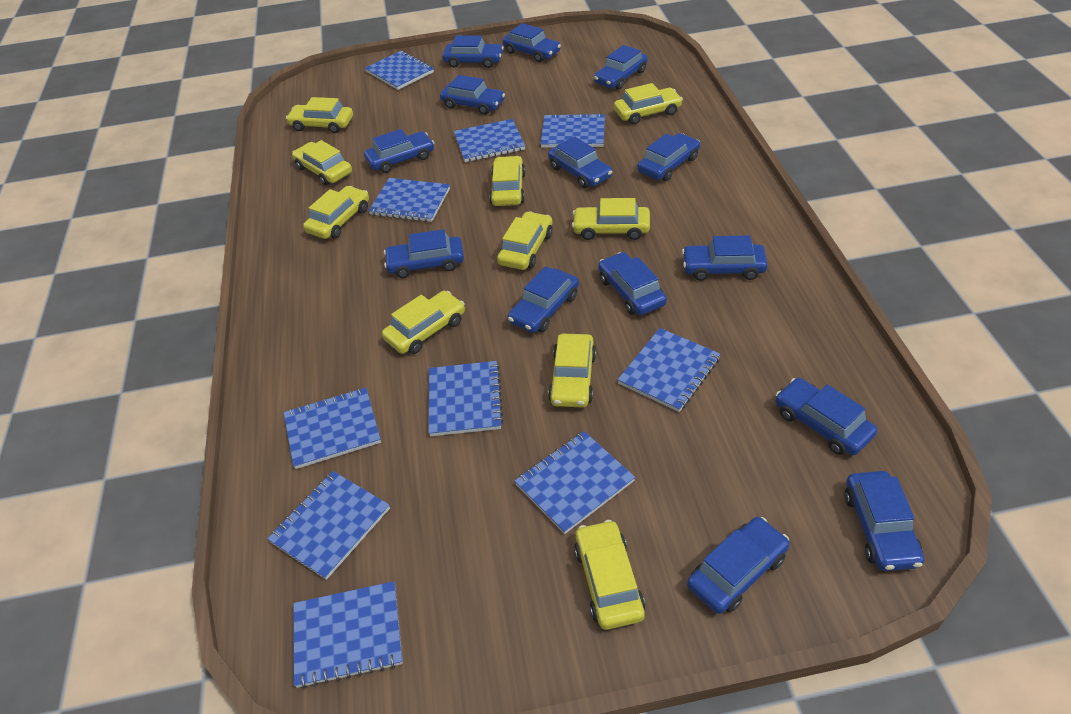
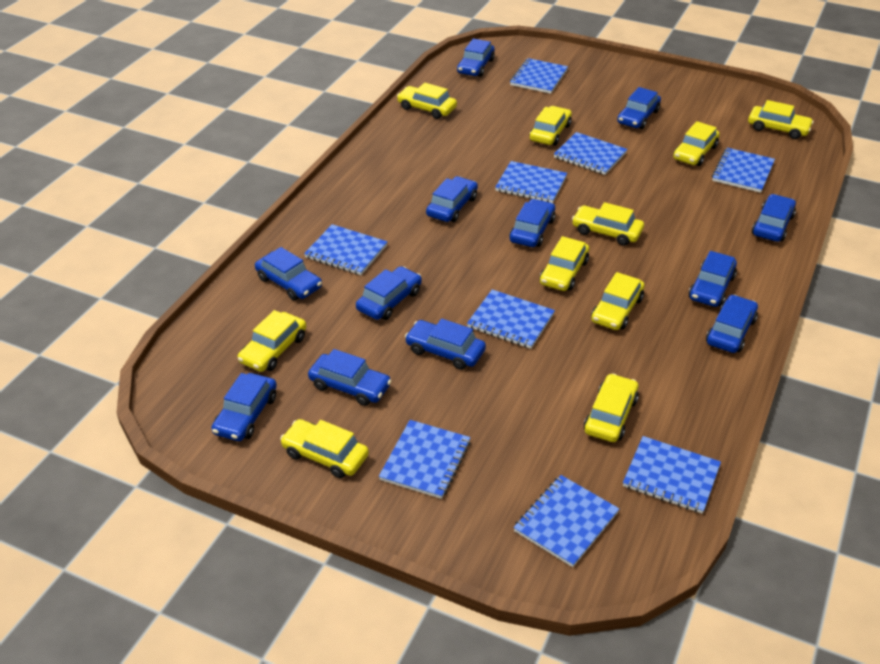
blue car: 14 -> 12
blue notebook: 10 -> 9

